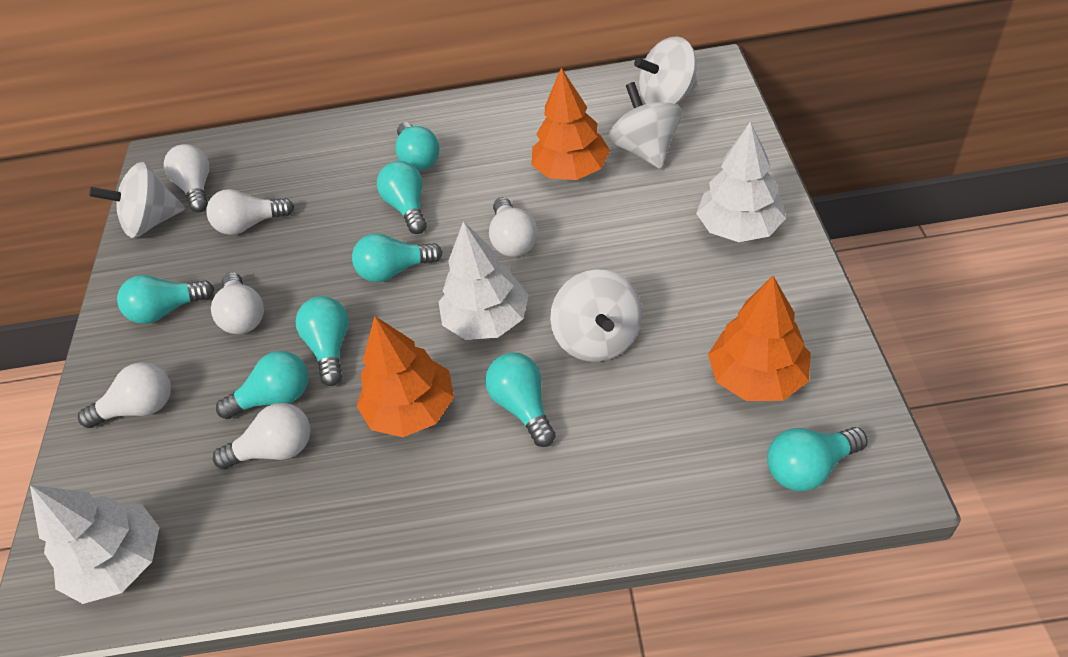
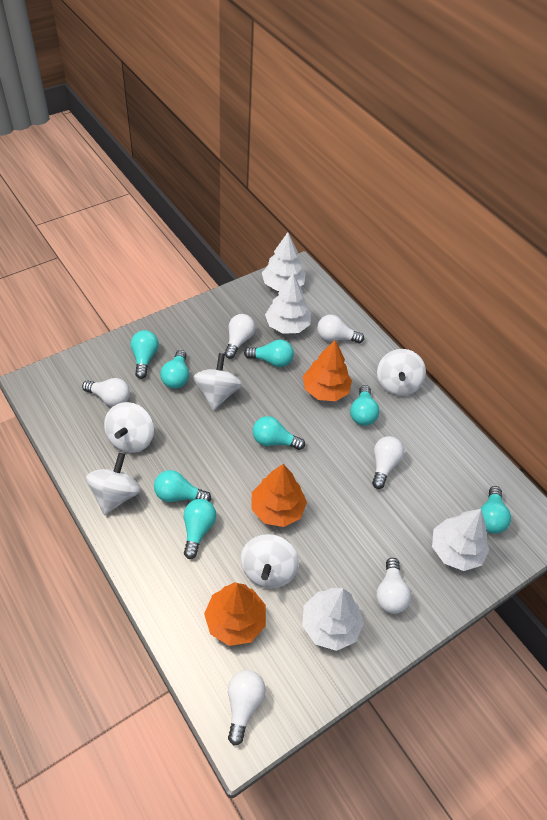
white spinning top: 4 -> 5
white tree: 3 -> 4

